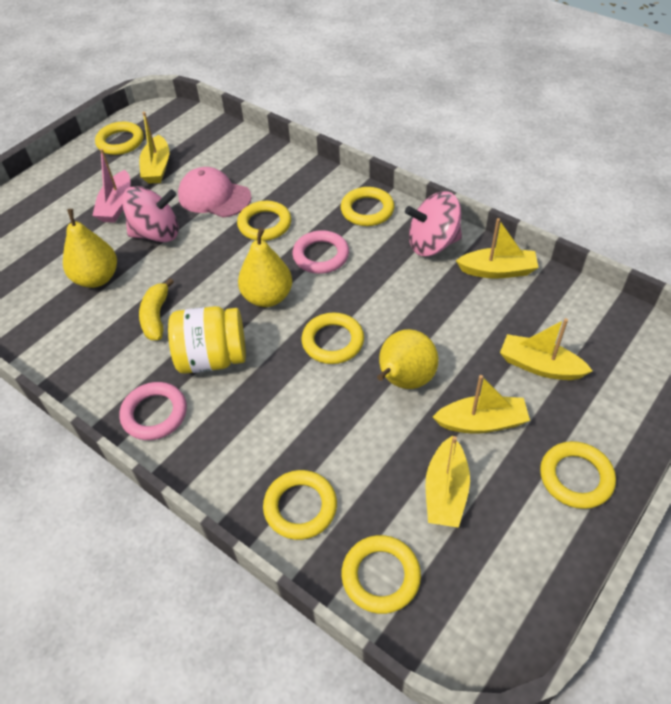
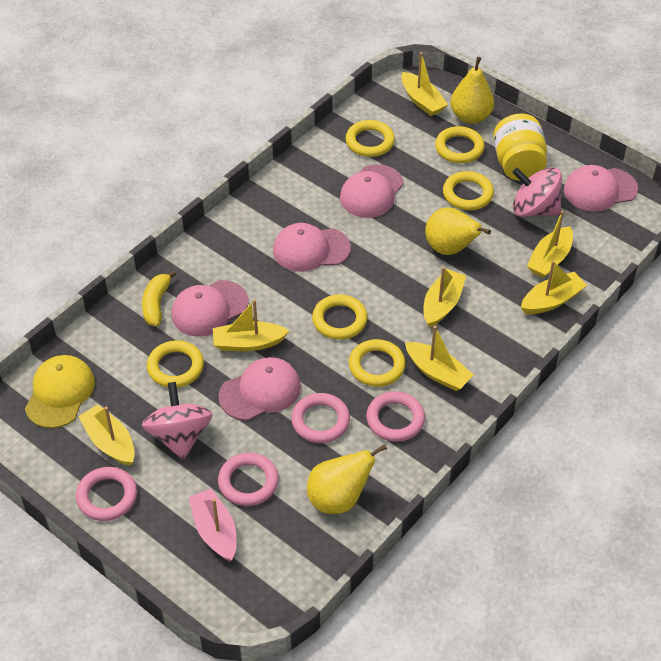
pink cap: 1 -> 5
pink ring: 2 -> 4
yellow boat: 5 -> 7
yellow cap: 0 -> 1
yellow ring: 7 -> 6

